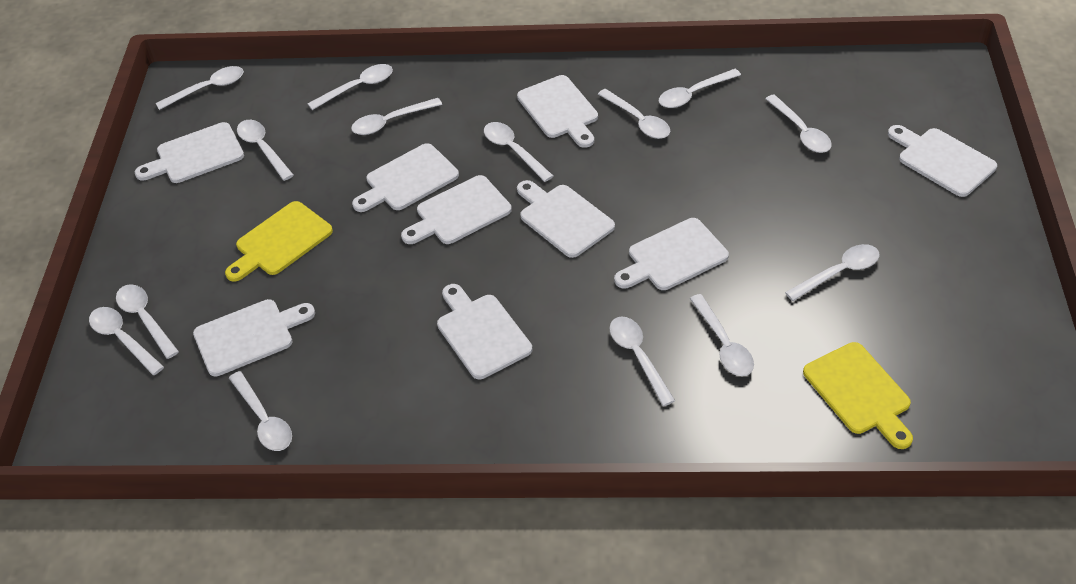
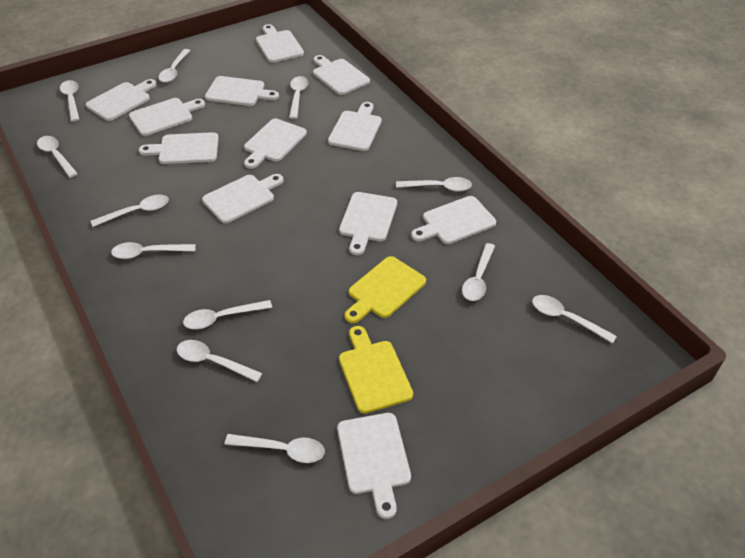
white cutting board: 9 -> 12
white spoon: 14 -> 12

